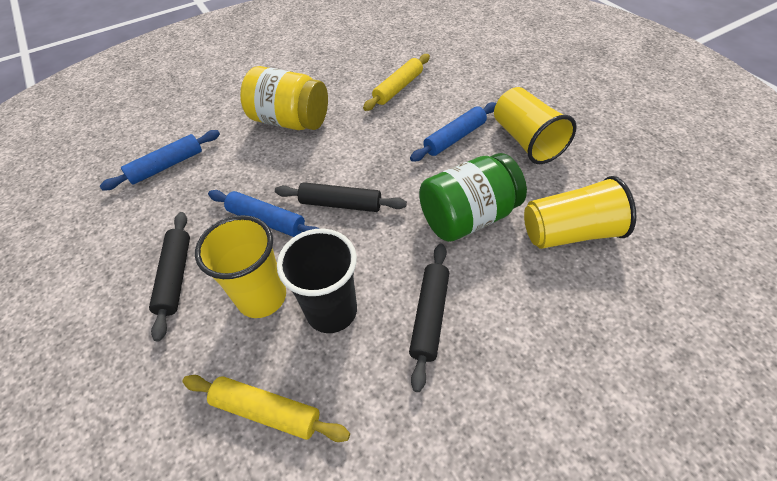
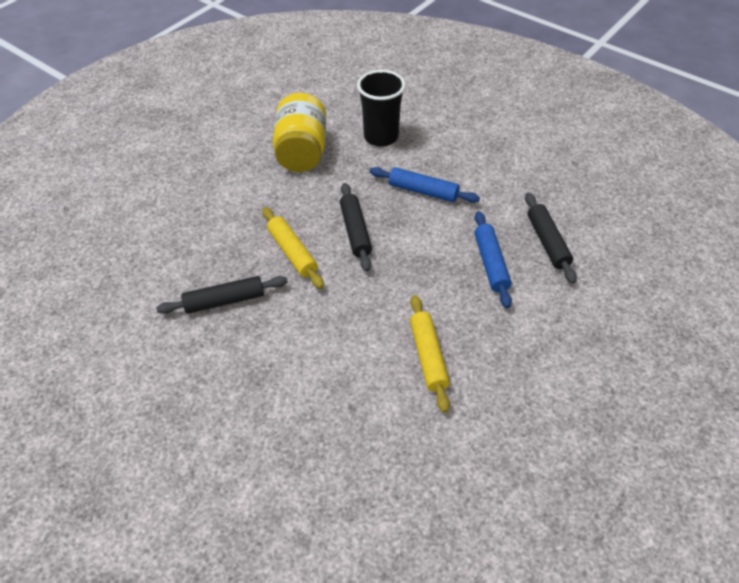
blue rolling pin: 3 -> 2
green jar: 1 -> 0
yellow cup: 3 -> 0

